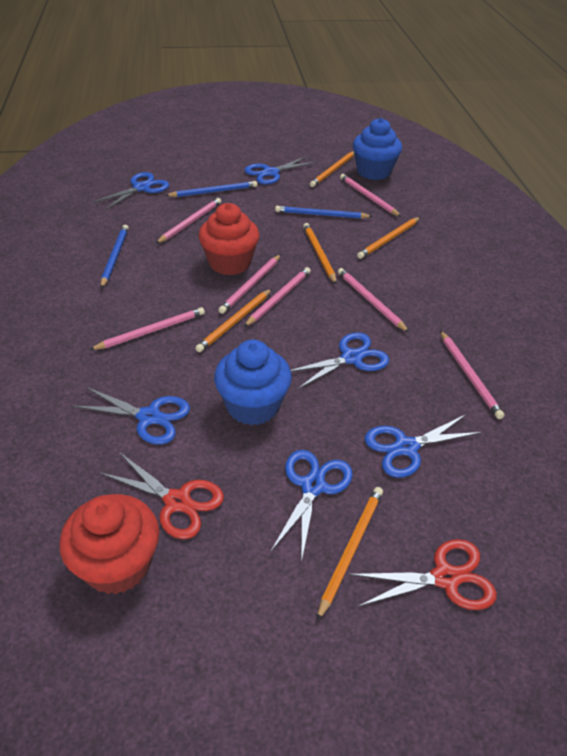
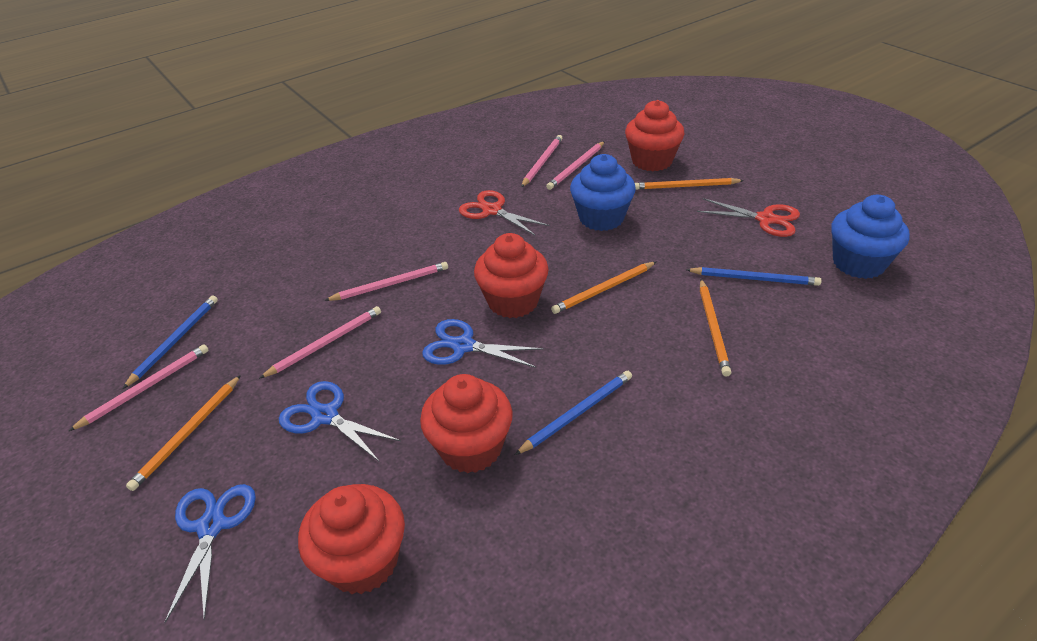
blue scissors: 6 -> 3
orange pencil: 5 -> 4
pink pencil: 7 -> 5
red cupcake: 2 -> 4

